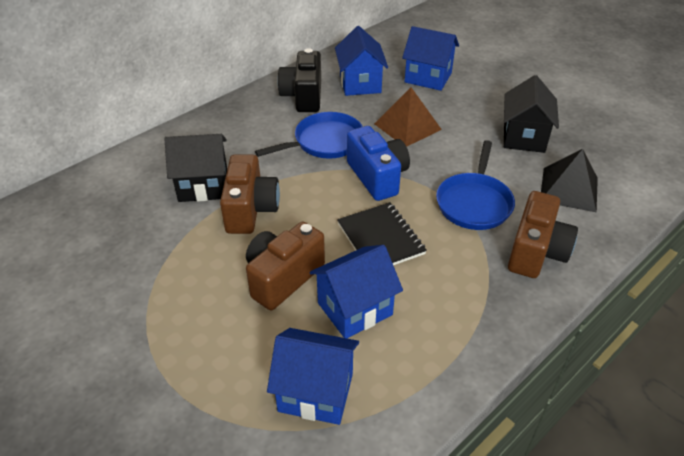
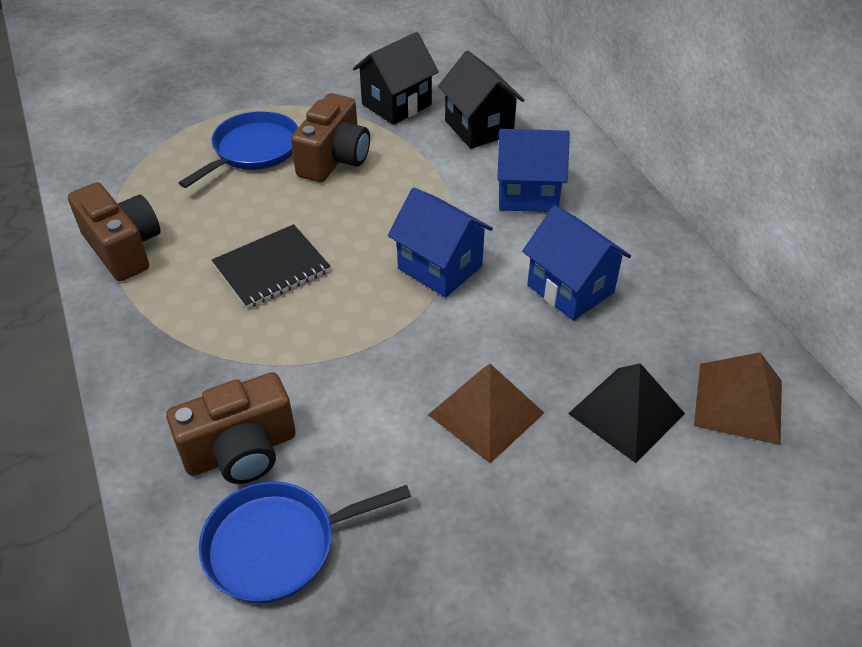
black camera: 1 -> 0
blue camera: 1 -> 0
blue house: 4 -> 3
brown pyramid: 1 -> 2

